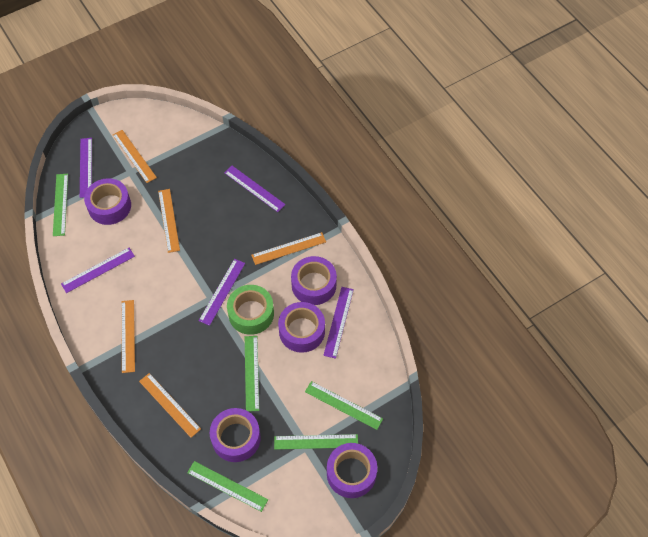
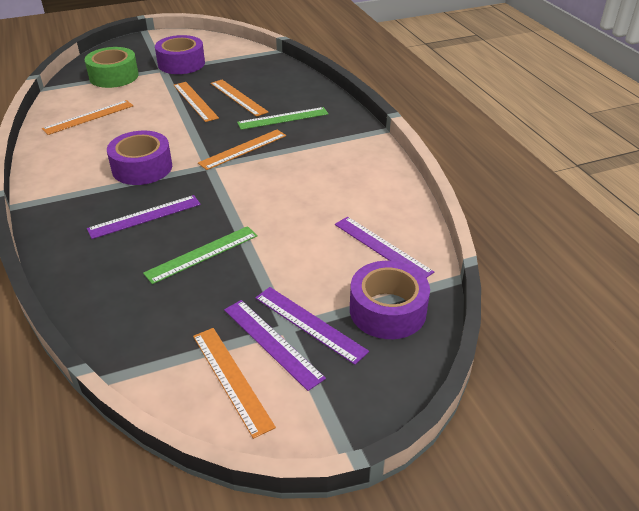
green ruler: 5 -> 2
purple ruler: 5 -> 4
purple tape: 5 -> 3

